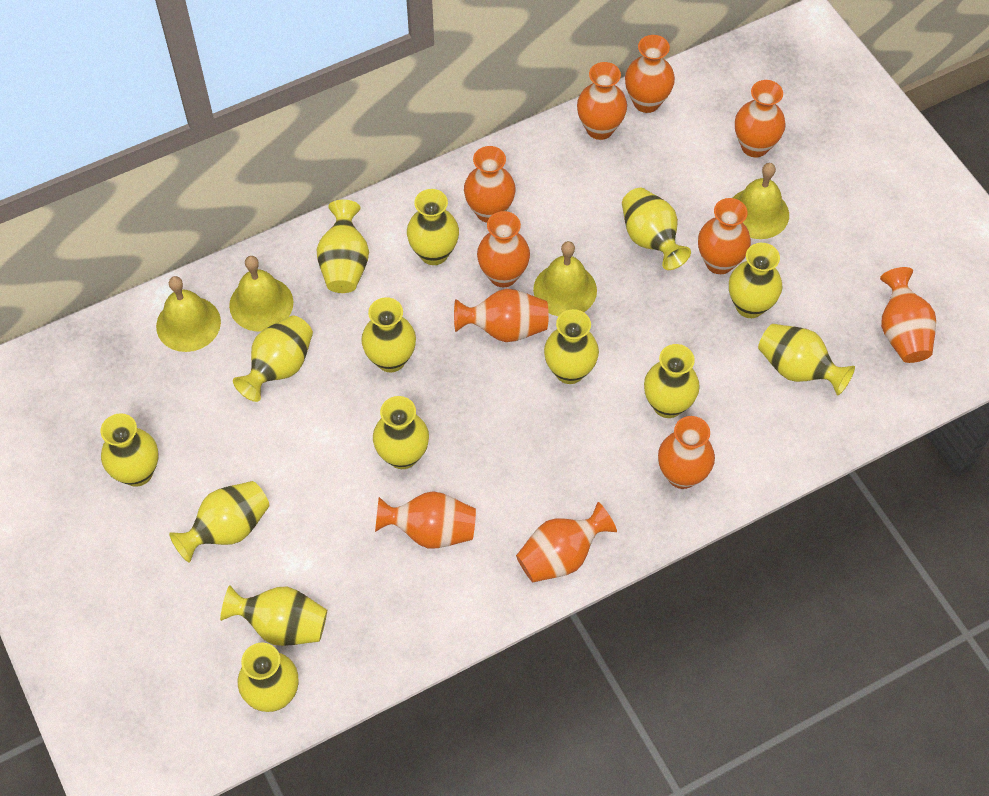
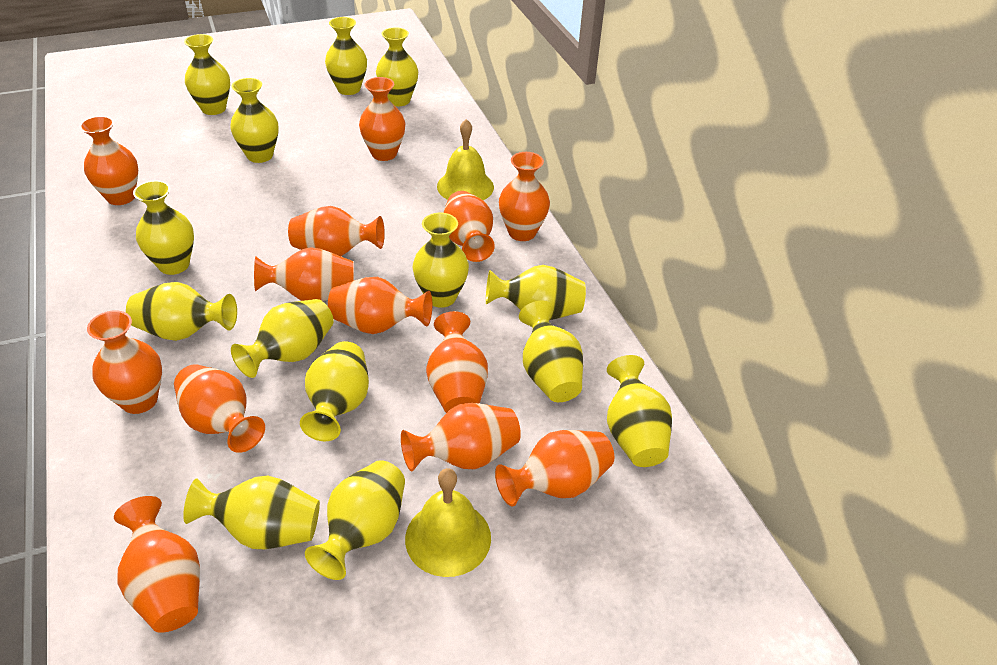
orange vase: 11 -> 13
yellow bell: 4 -> 2

